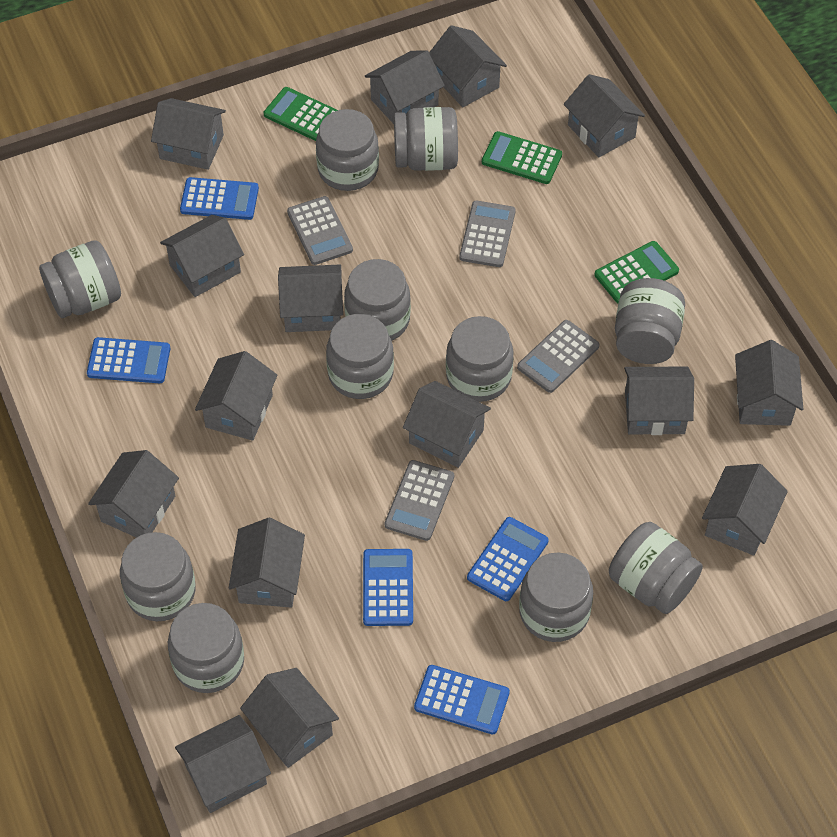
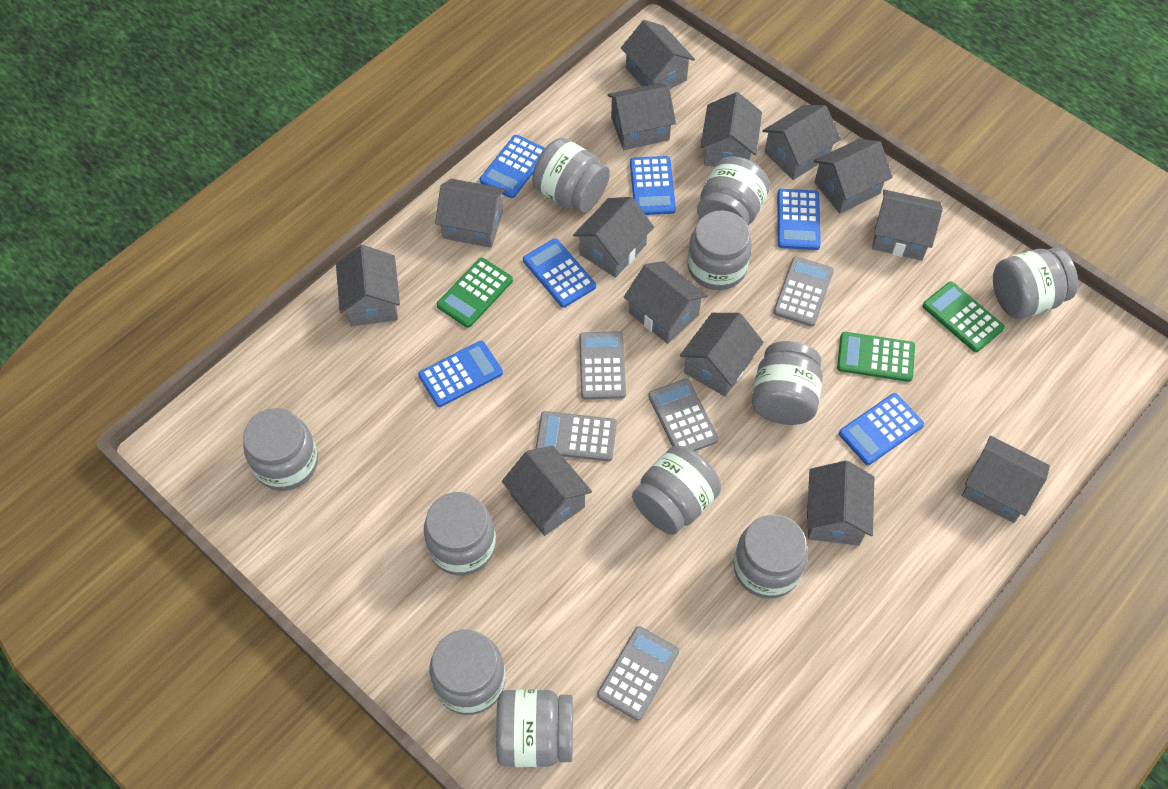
blue calculator: 5 -> 6
grey calculator: 4 -> 5
grey house: 15 -> 14

